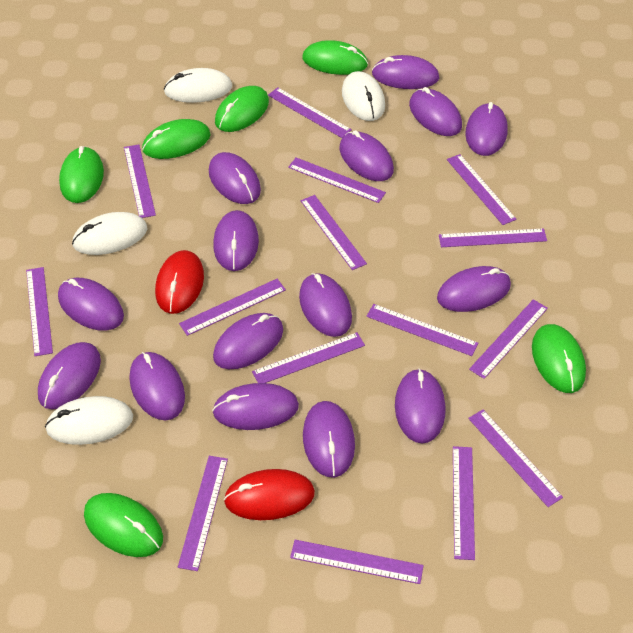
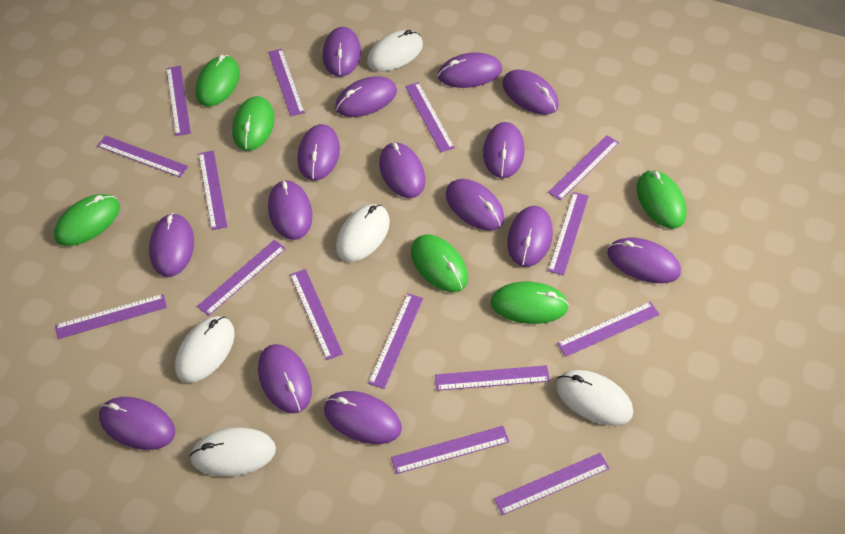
red mouse: 2 -> 0
white mouse: 4 -> 5

